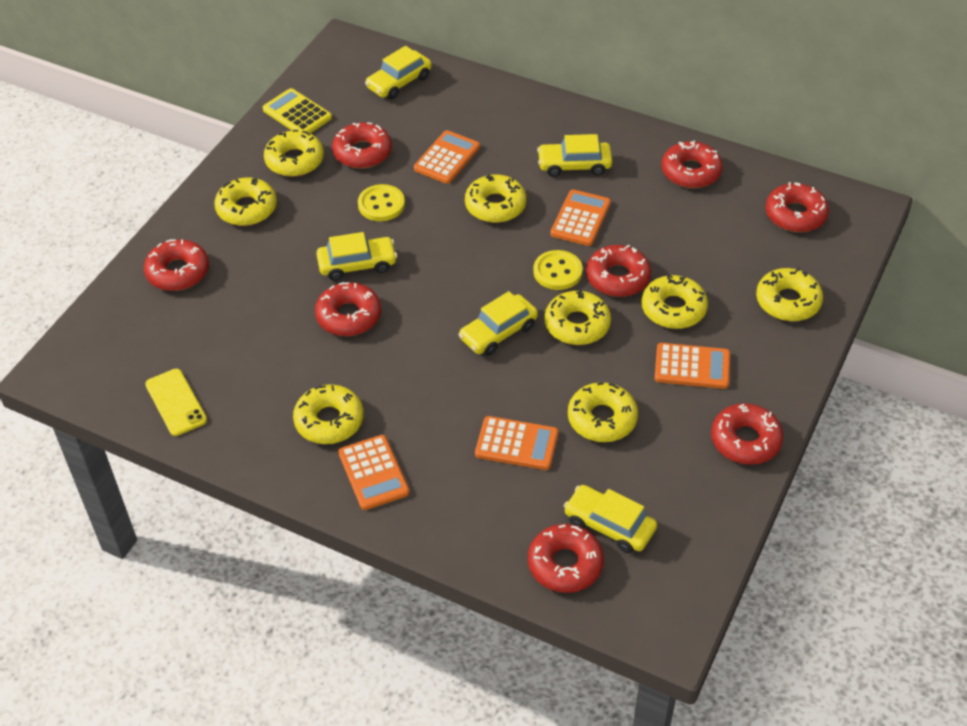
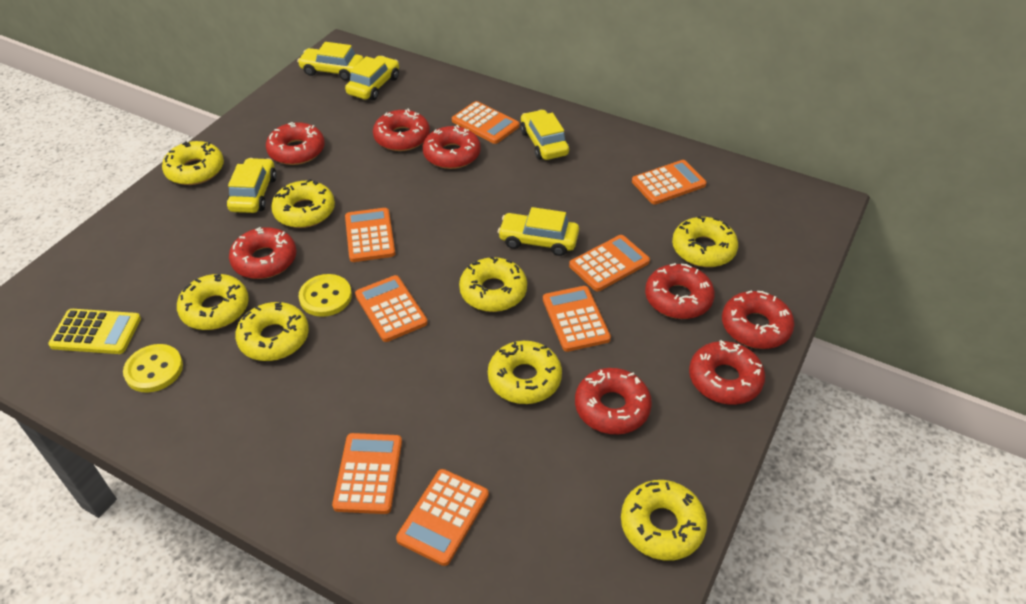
orange calculator: 5 -> 8
yellow phone: 1 -> 0

